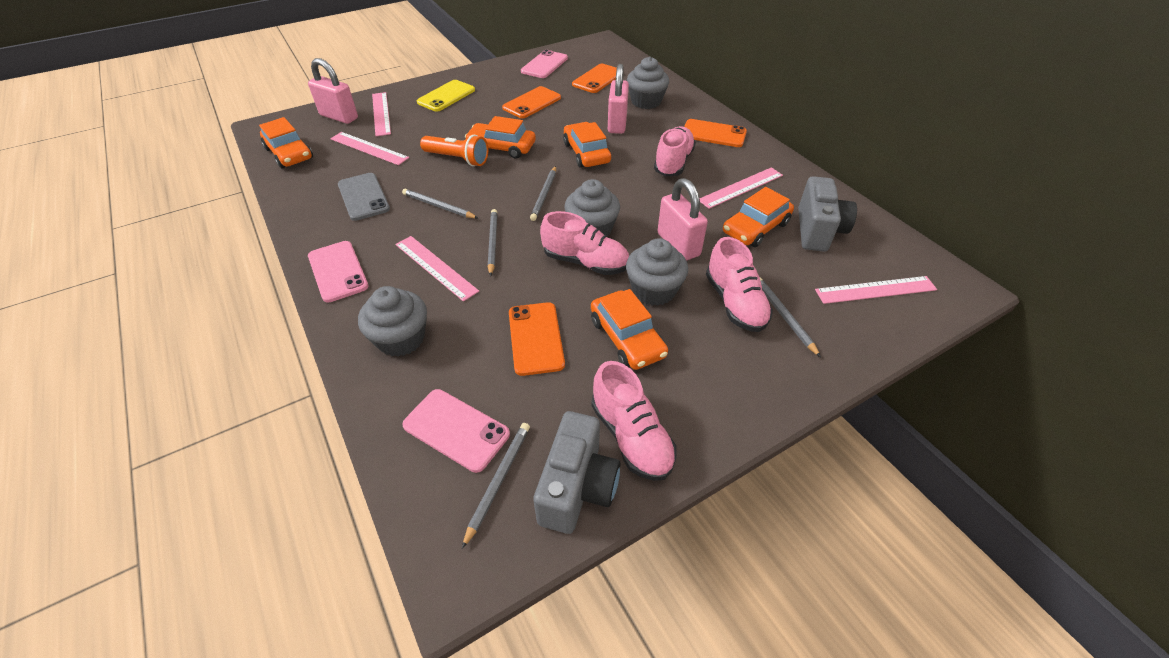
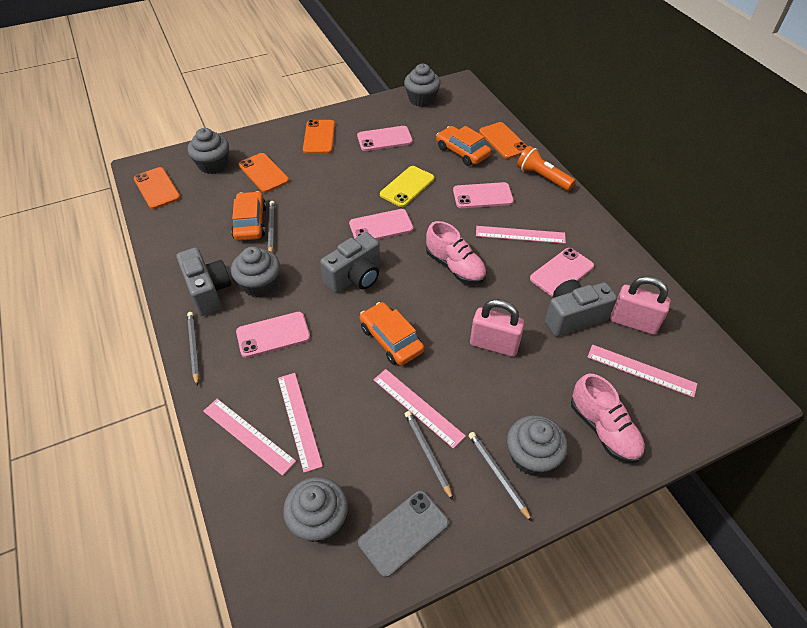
grey camera: 2 -> 3
grey cupcake: 4 -> 5
grey pencil: 5 -> 4
orange car: 5 -> 3
pink padlock: 3 -> 2
pink phone: 3 -> 5
pink shoe: 4 -> 2

